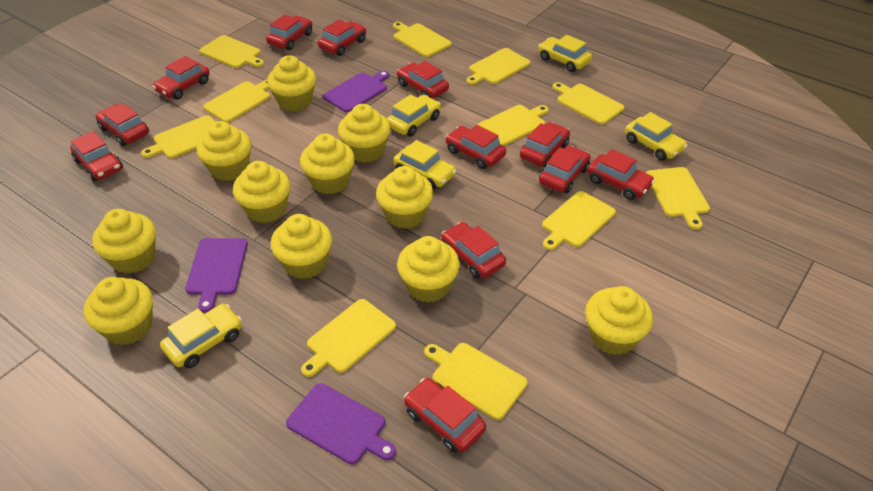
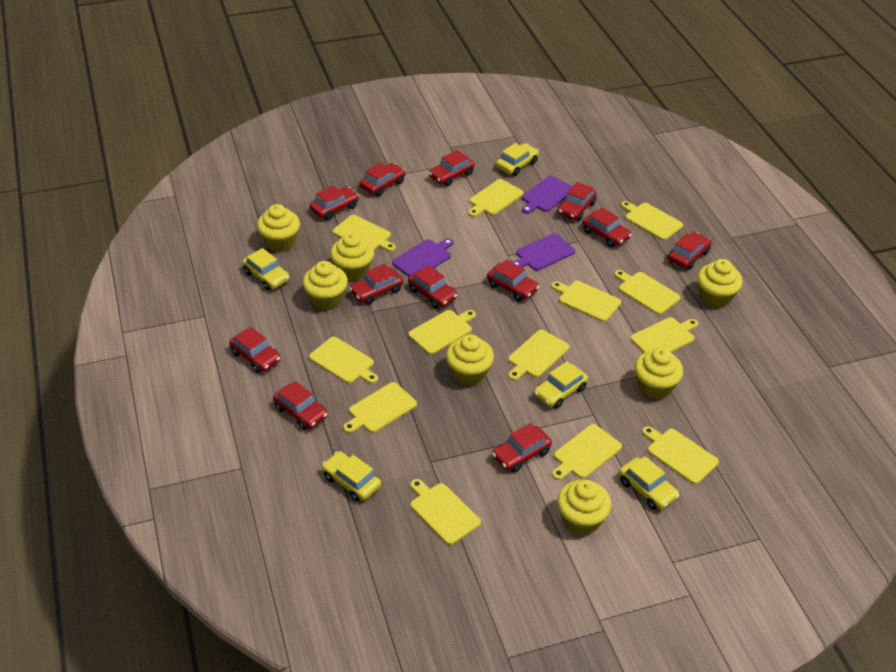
yellow cupcake: 11 -> 7
yellow cutting board: 11 -> 13

